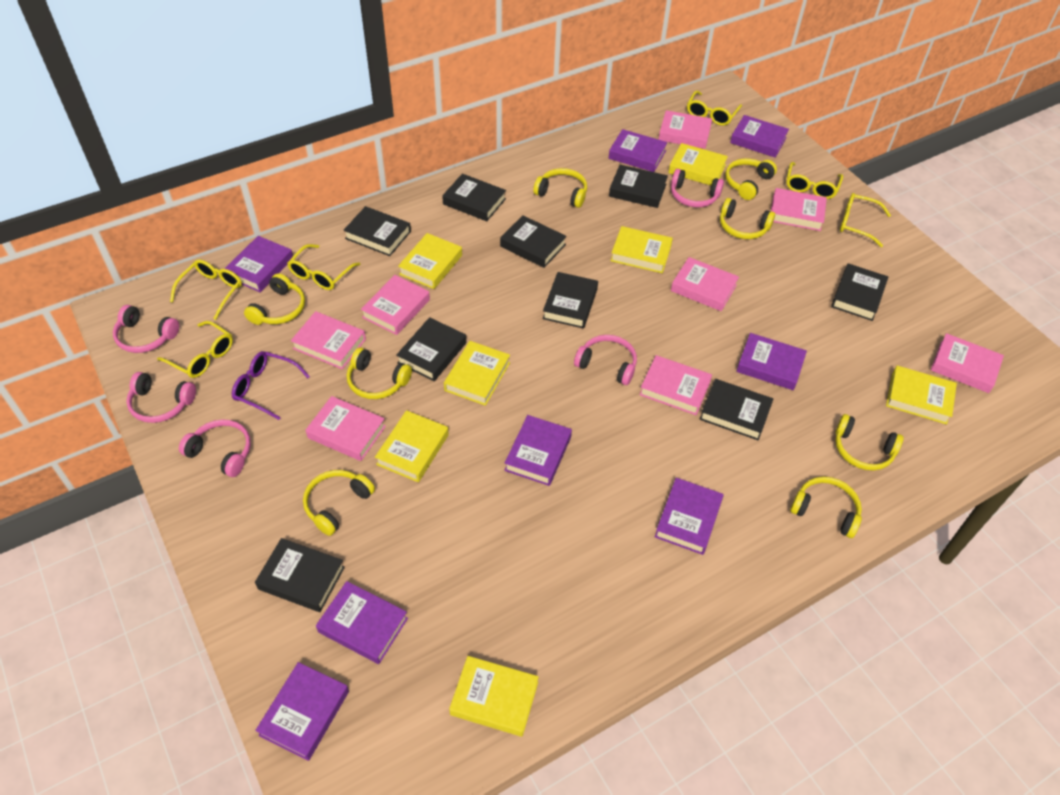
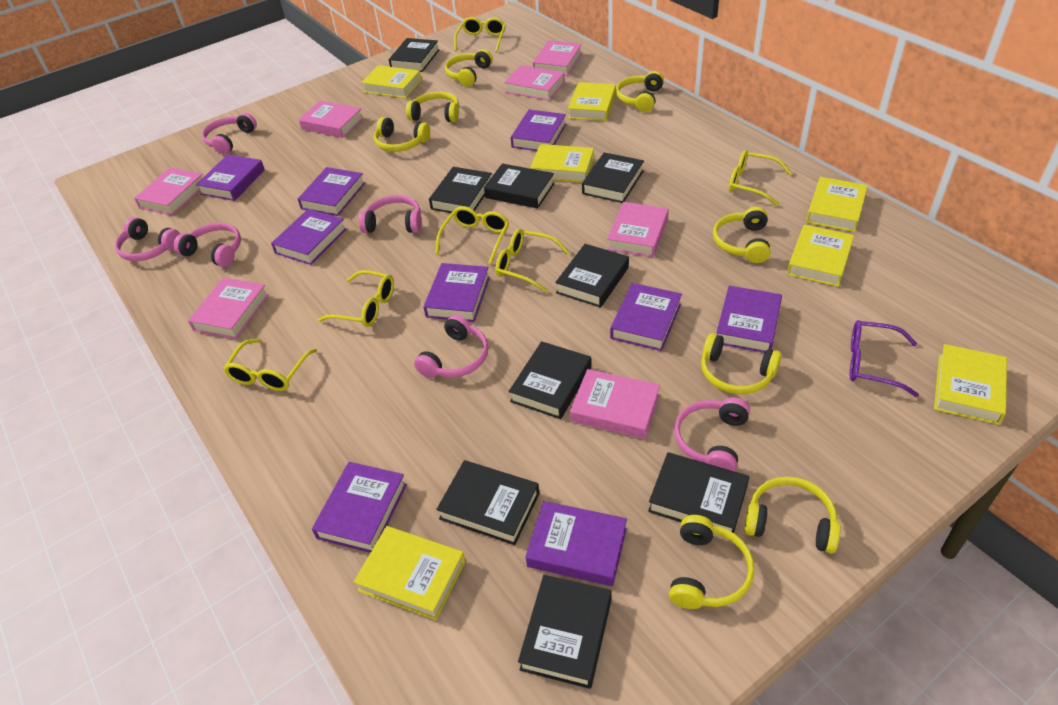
pink book: 8 -> 7
pink headphones: 5 -> 6
purple book: 8 -> 9

